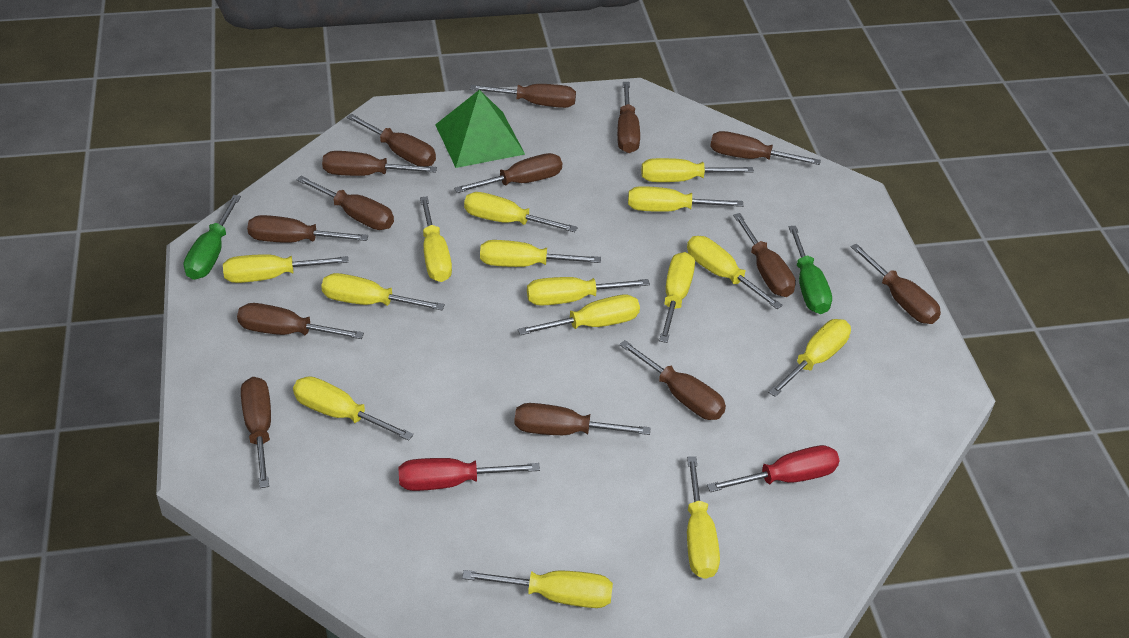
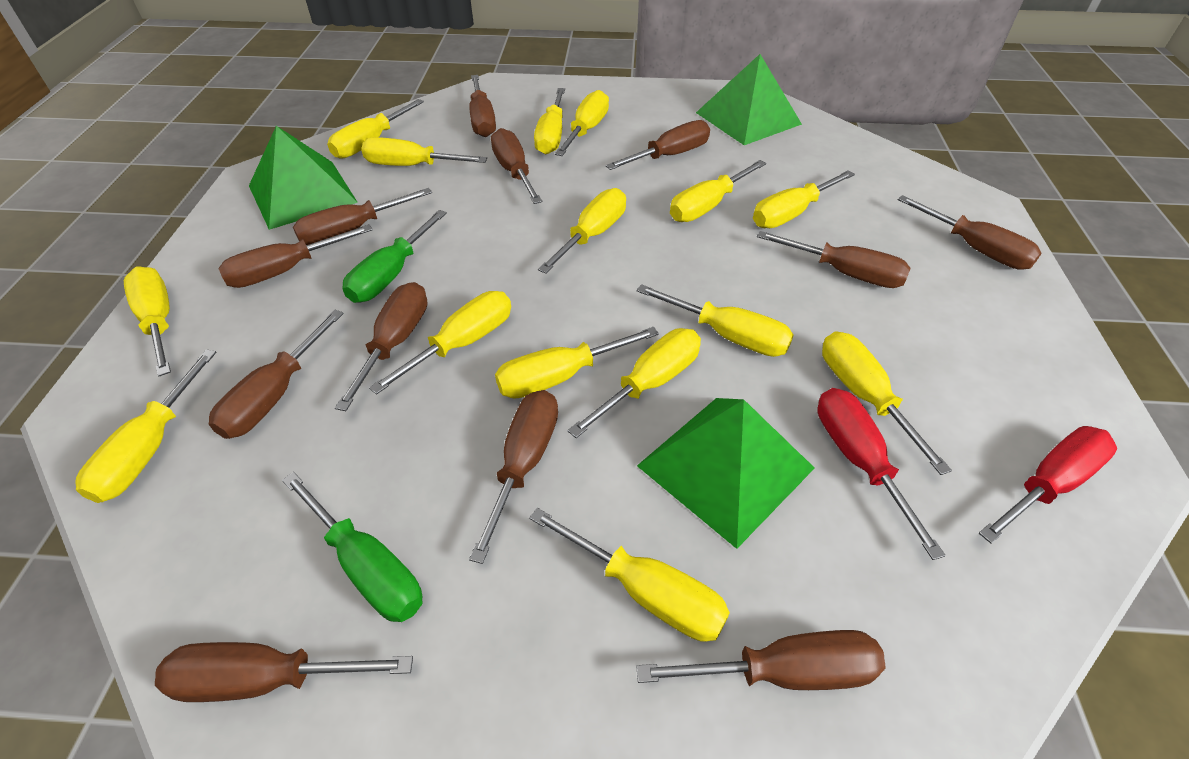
brown screwdriver: 14 -> 12
green pyramid: 1 -> 3

